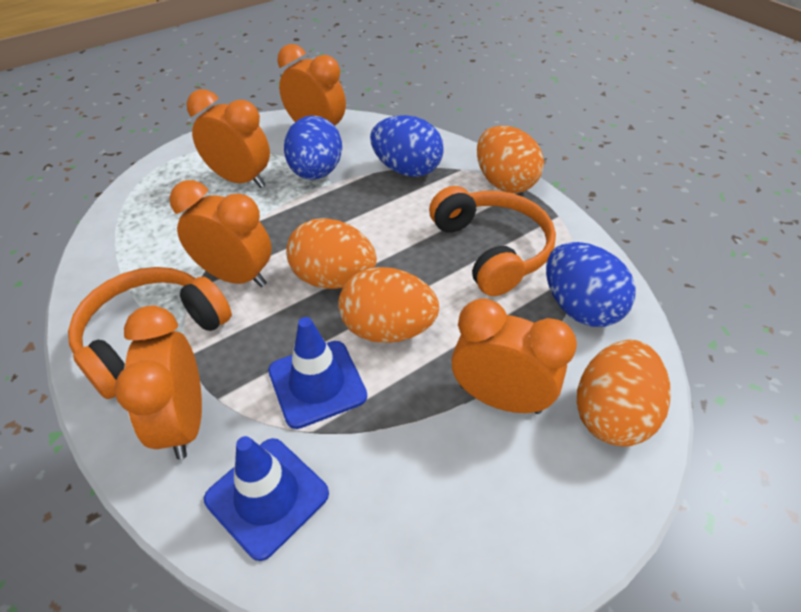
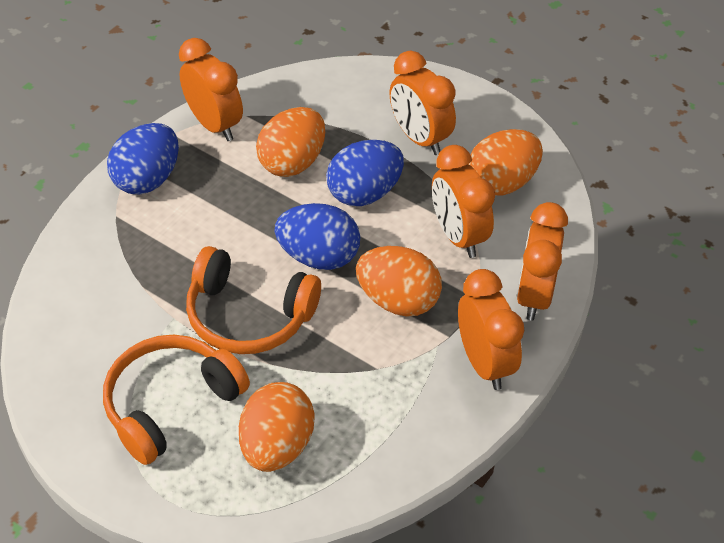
blue traffic cone: 2 -> 0

